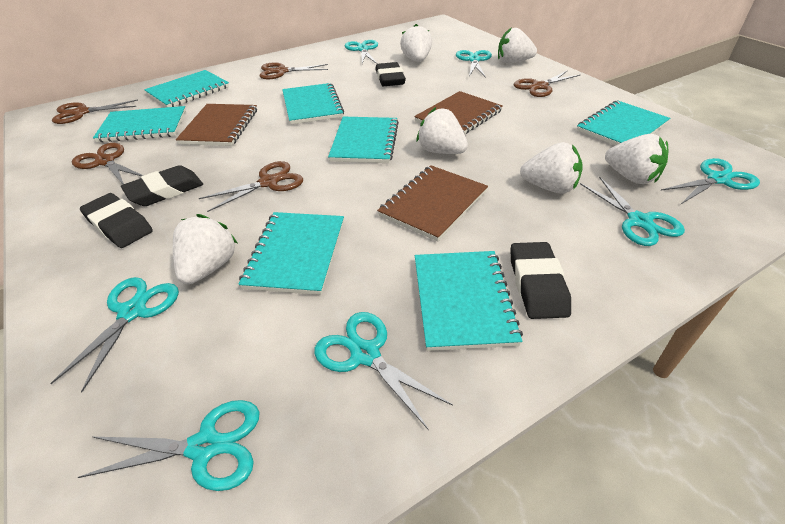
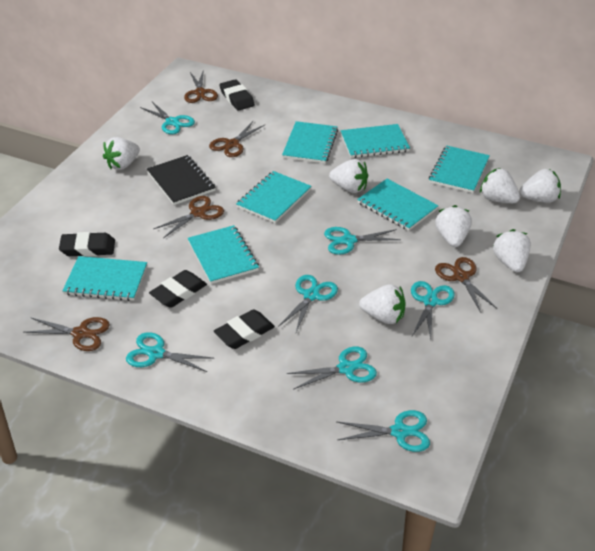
black notebook: 0 -> 1
brown notebook: 3 -> 0
white strawberry: 6 -> 7

